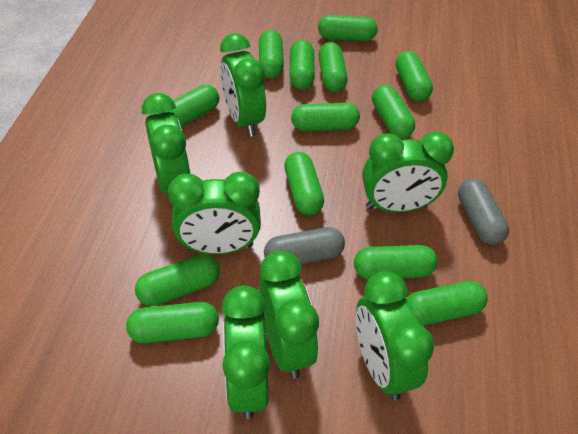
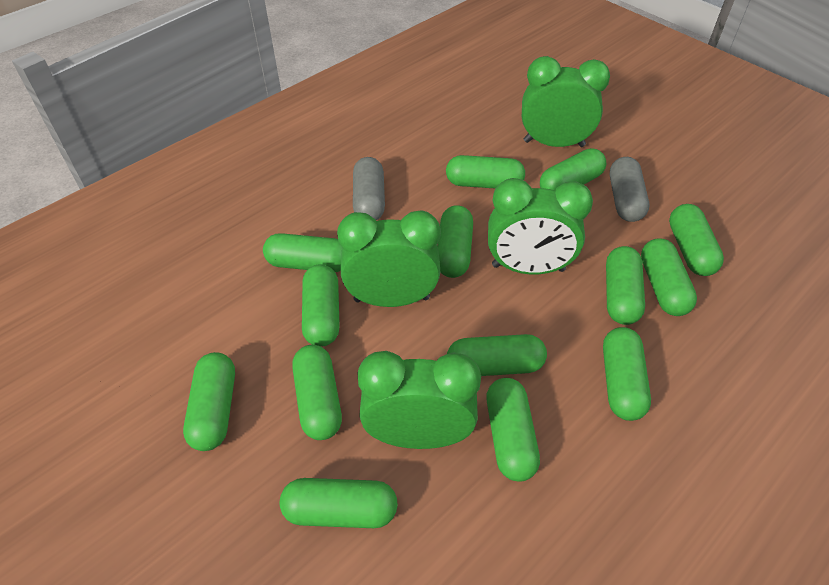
green capsule: 13 -> 14
green clock: 7 -> 4

